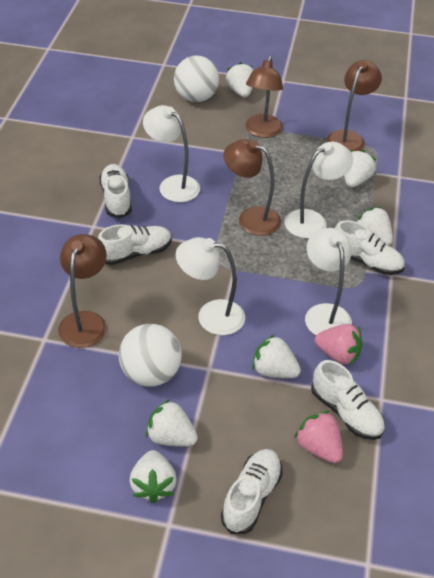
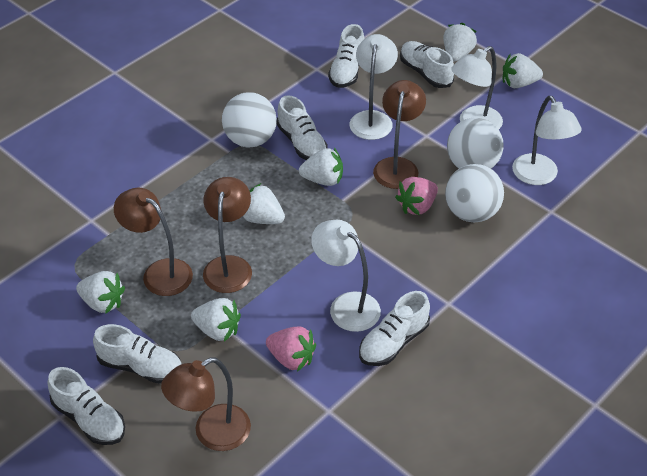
white ball: 2 -> 3
white shoe: 5 -> 6

